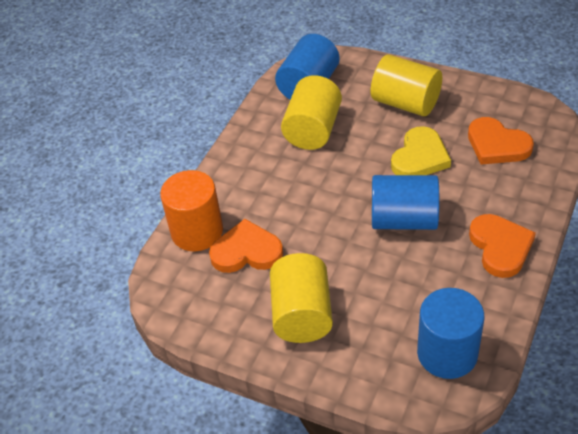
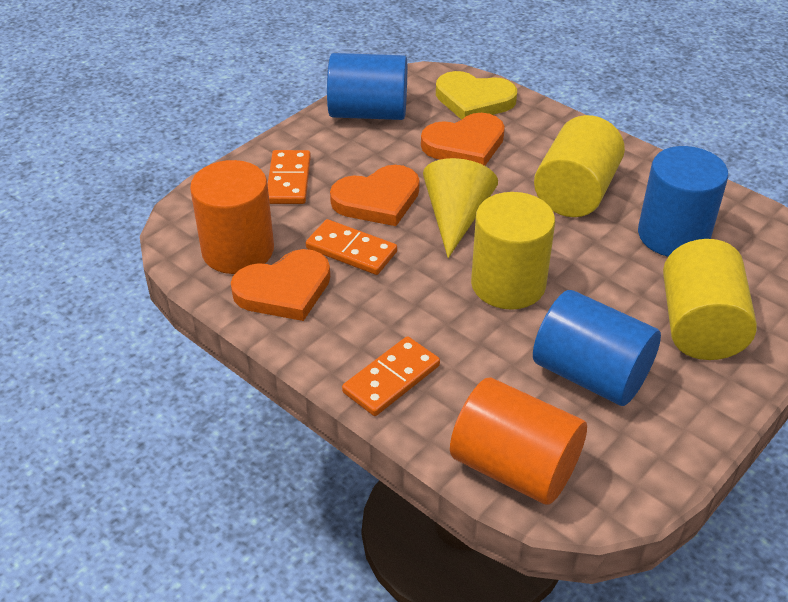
orange cylinder: 1 -> 2
orange domino: 0 -> 3
yellow cone: 0 -> 1

